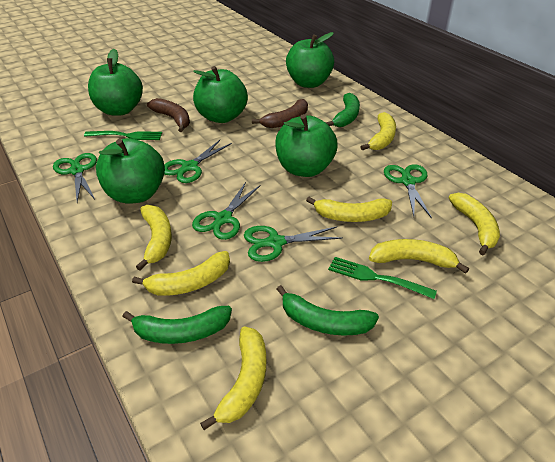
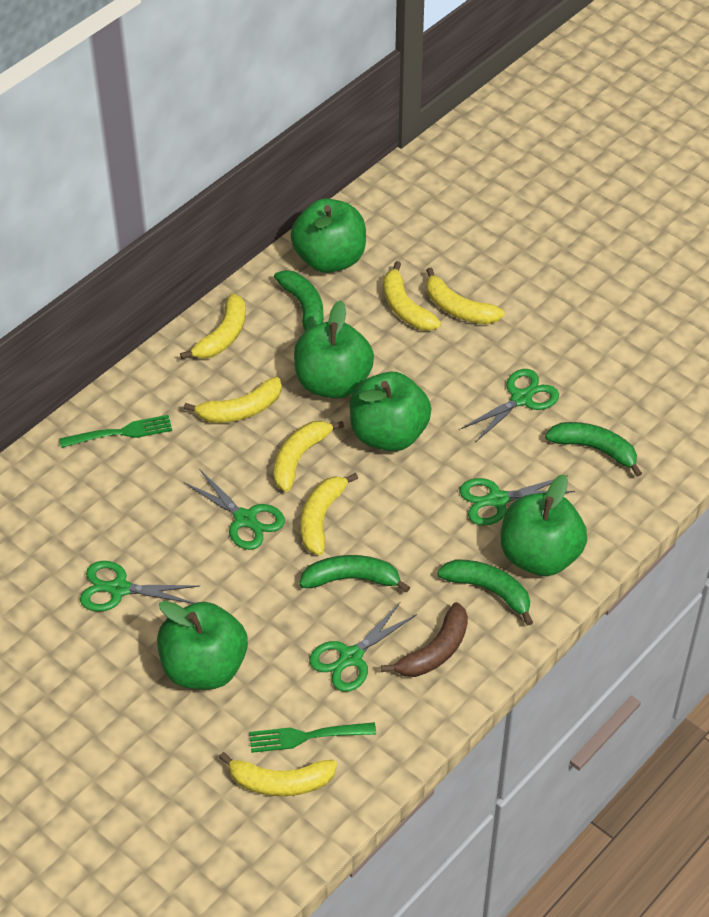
brown banana: 2 -> 1
green banana: 3 -> 4

